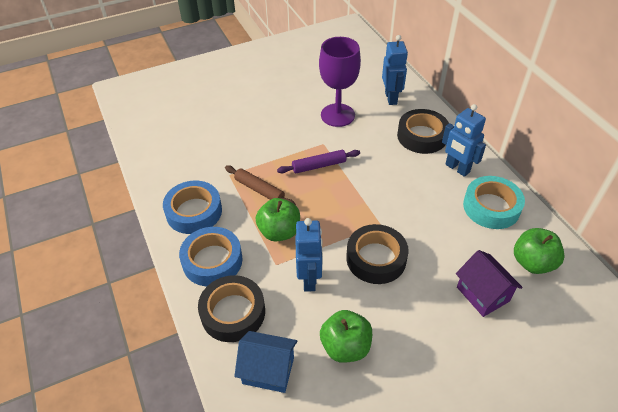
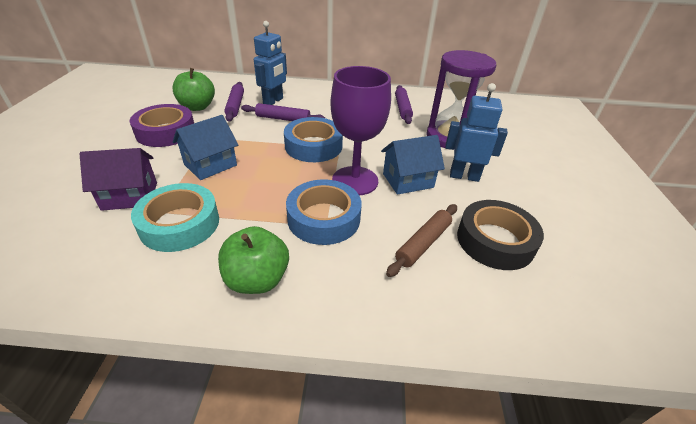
black tape: 3 -> 1
blue house: 1 -> 2
blue robot: 3 -> 2
green apple: 3 -> 2
purple hourglass: 0 -> 1
purple rolling pin: 1 -> 3
purple tape: 0 -> 1

